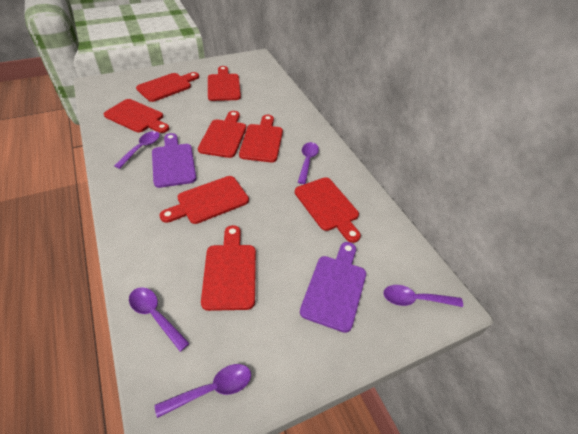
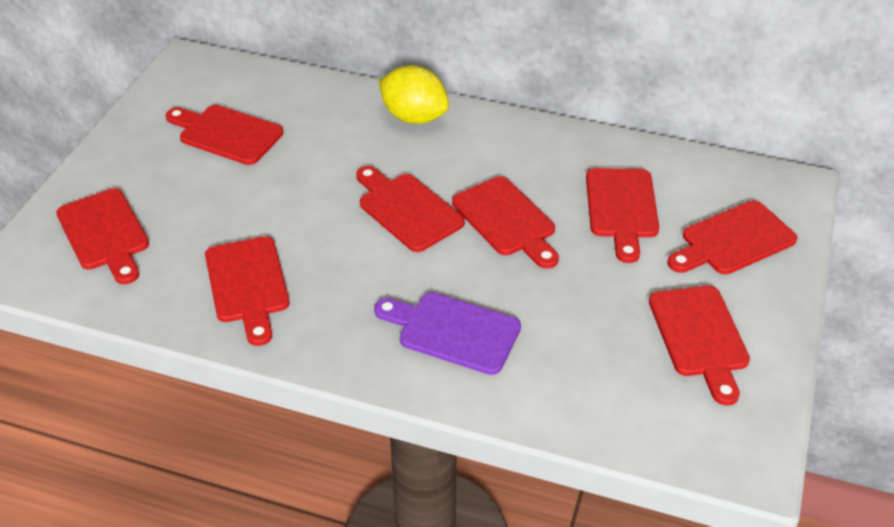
purple cutting board: 2 -> 1
purple spoon: 5 -> 0
yellow lemon: 0 -> 1

